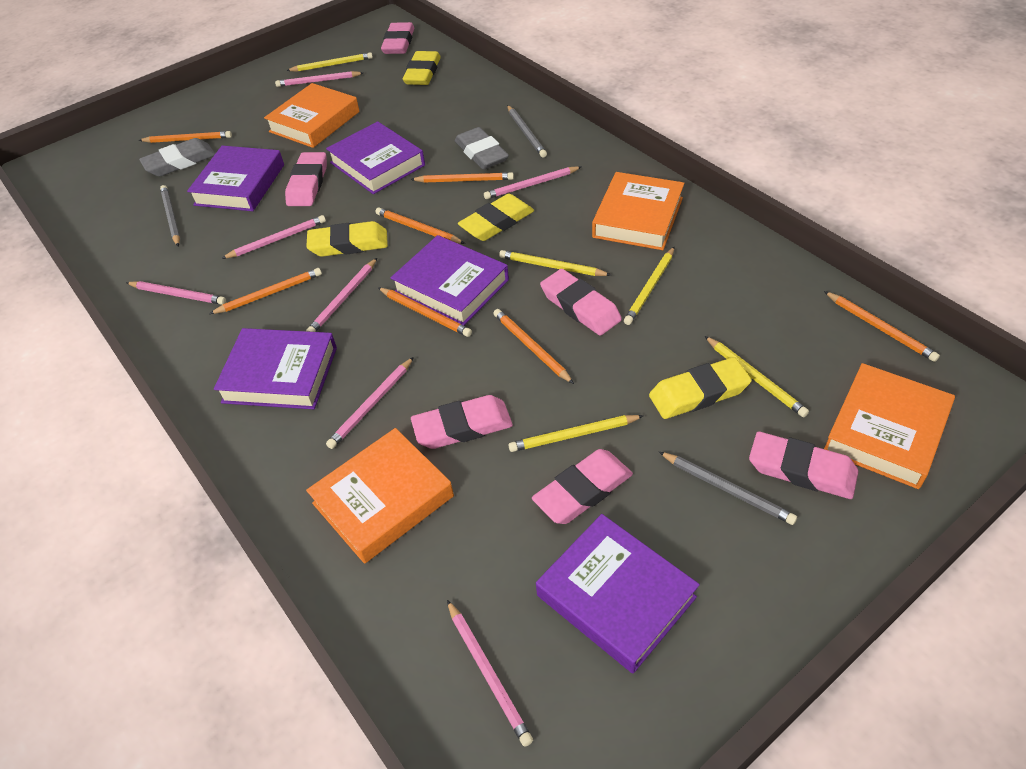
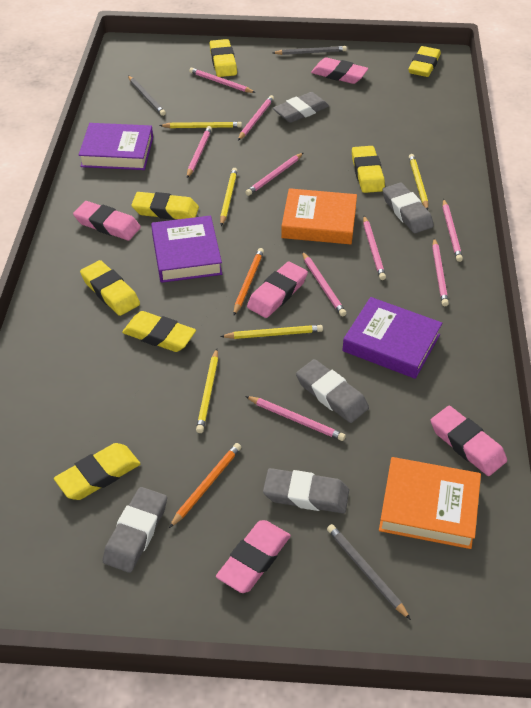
grey eraser: 2 -> 5
orange book: 4 -> 2
orange pencil: 7 -> 2
pink eraser: 6 -> 5
pink pencil: 7 -> 9
purple book: 5 -> 3
yellow eraser: 4 -> 7

